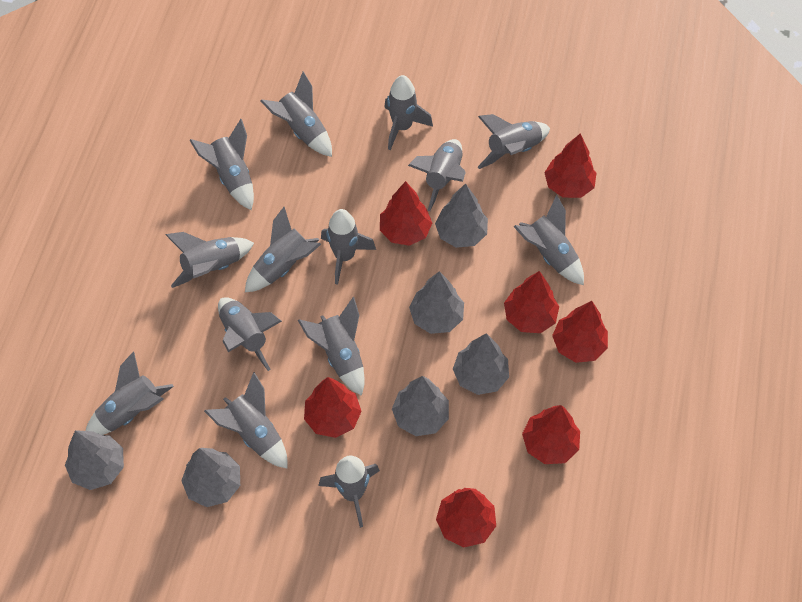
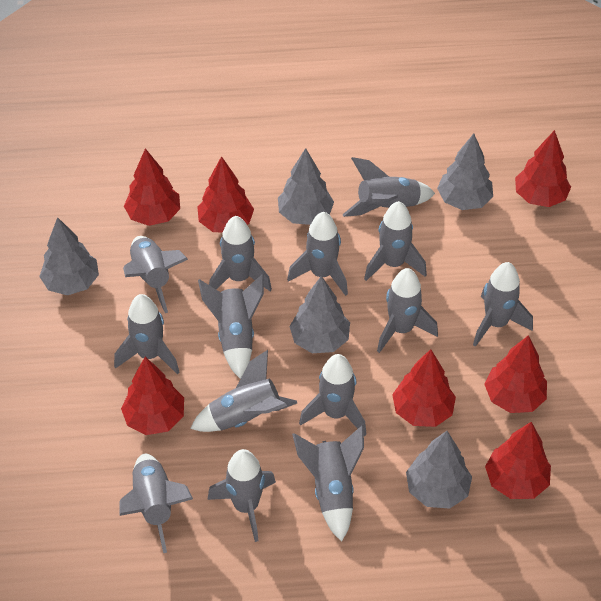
grey tree: 6 -> 5

